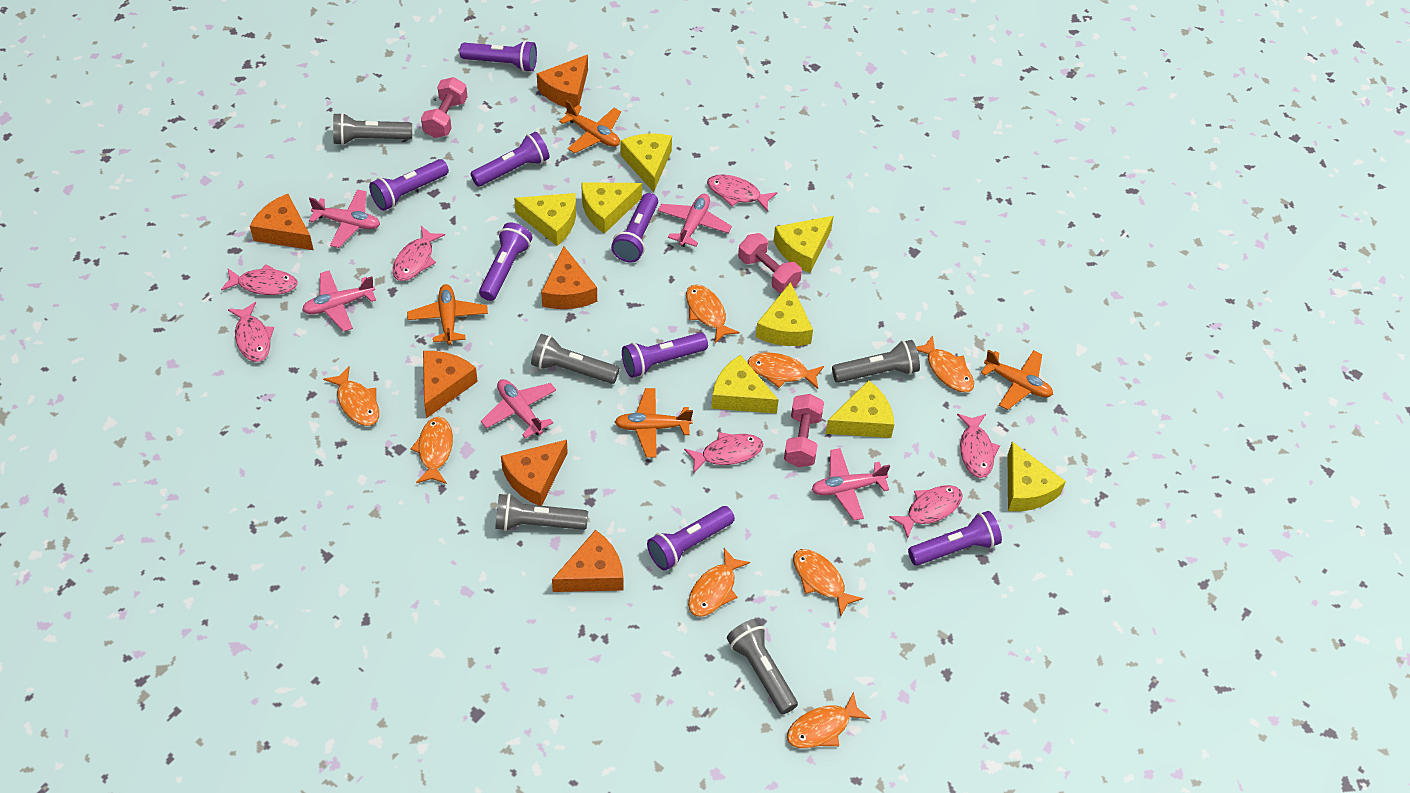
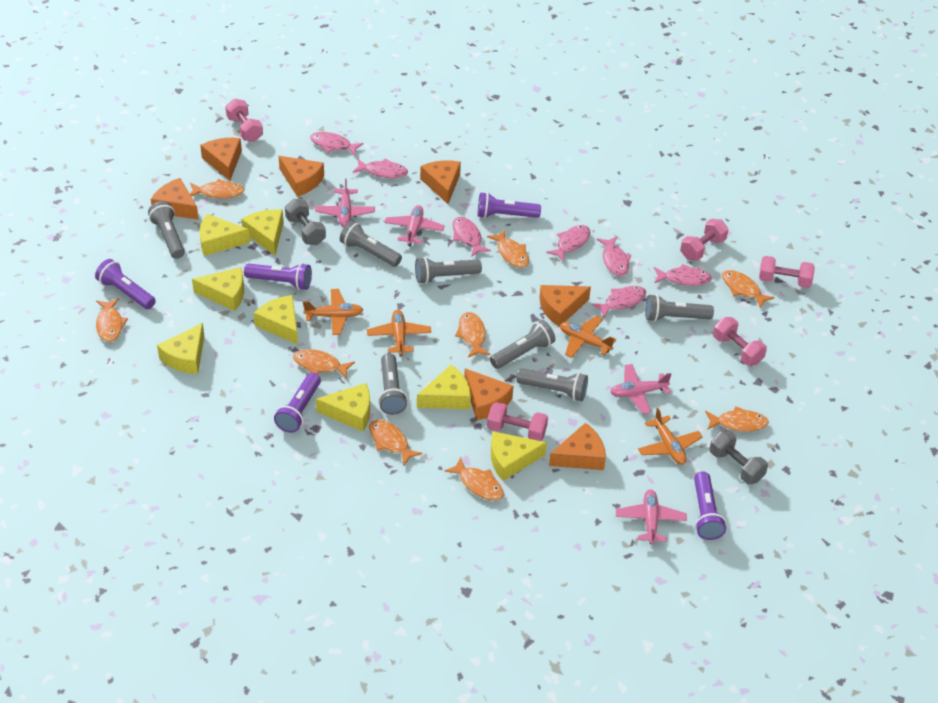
grey dumbbell: 0 -> 2
grey flashlight: 5 -> 7
orange cheese: 6 -> 7
orange fish: 8 -> 9
pink dumbbell: 3 -> 5
pink plane: 5 -> 4
purple flashlight: 8 -> 5

